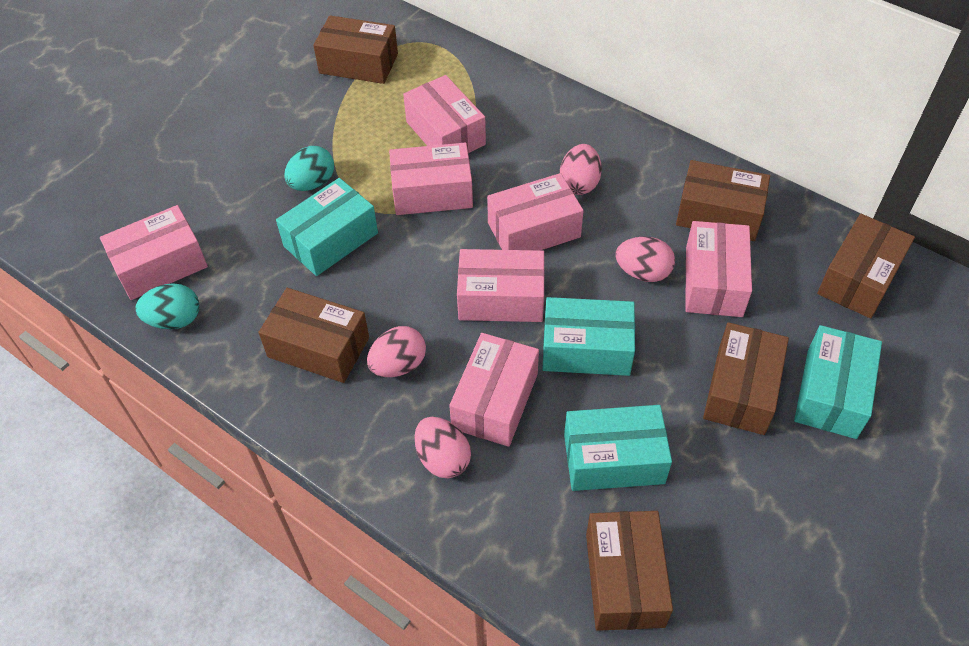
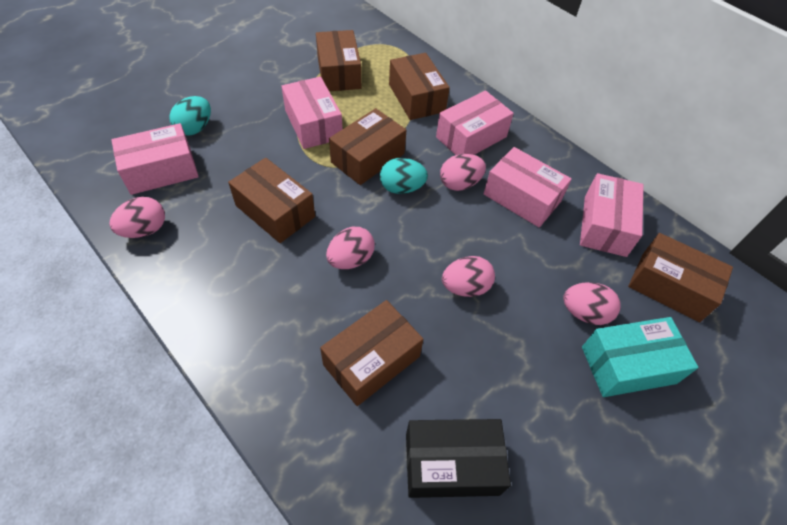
black box: 0 -> 1
pink box: 7 -> 5
pink egg: 4 -> 5
turquoise box: 4 -> 1

